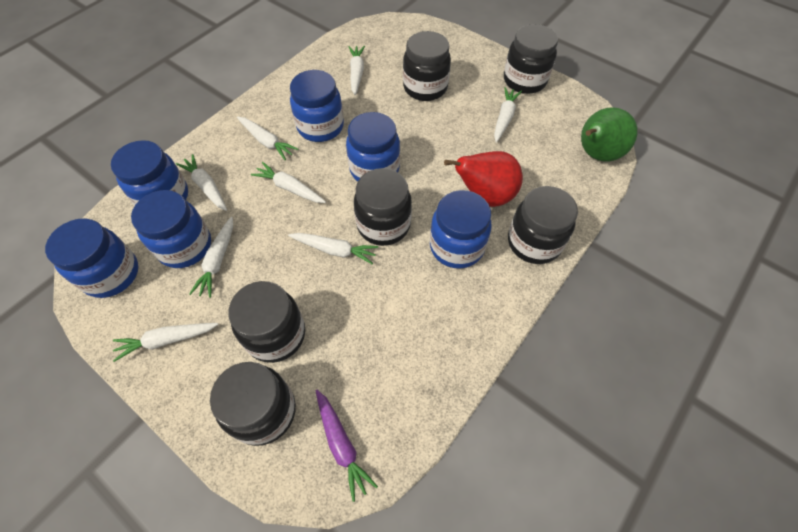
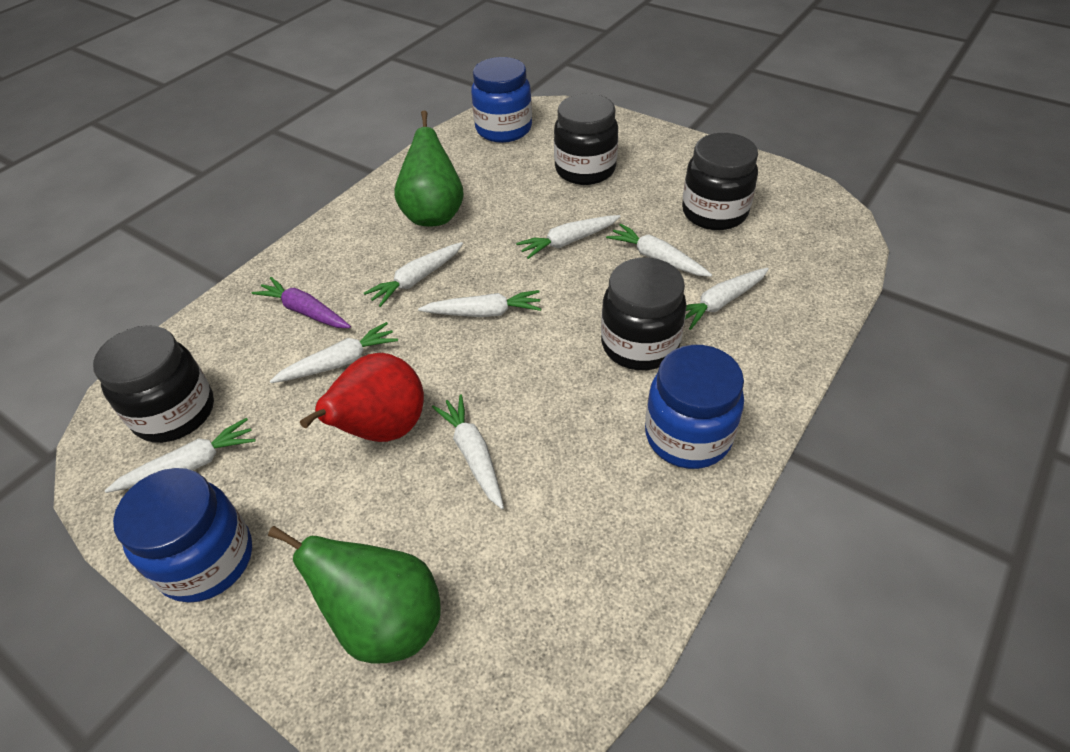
black jar: 6 -> 4
blue jar: 6 -> 3
green pear: 1 -> 2

